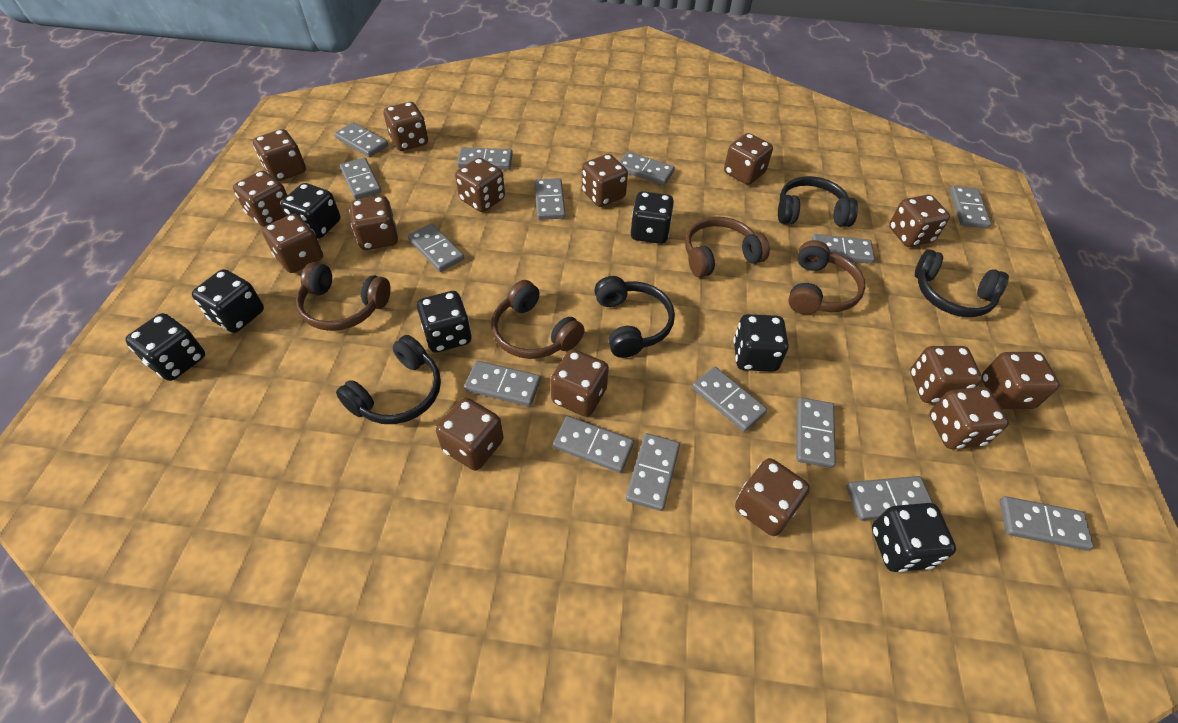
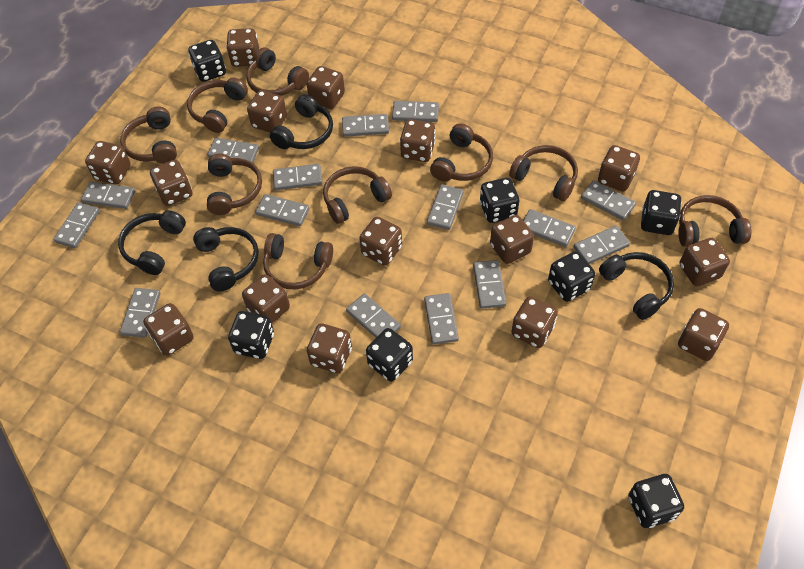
brown headphones: 4 -> 9

